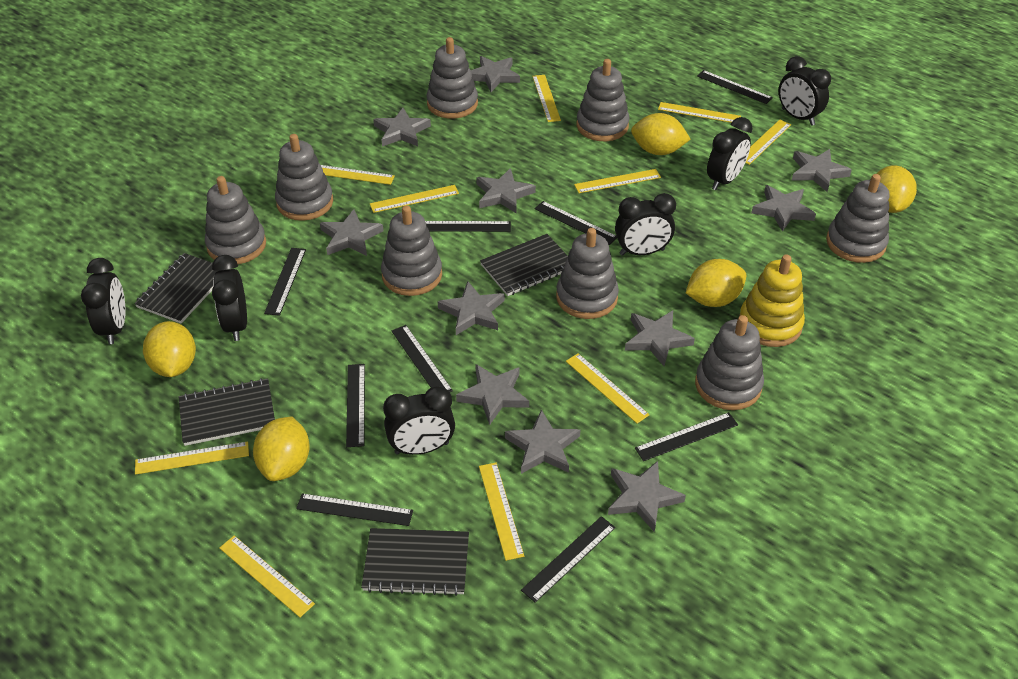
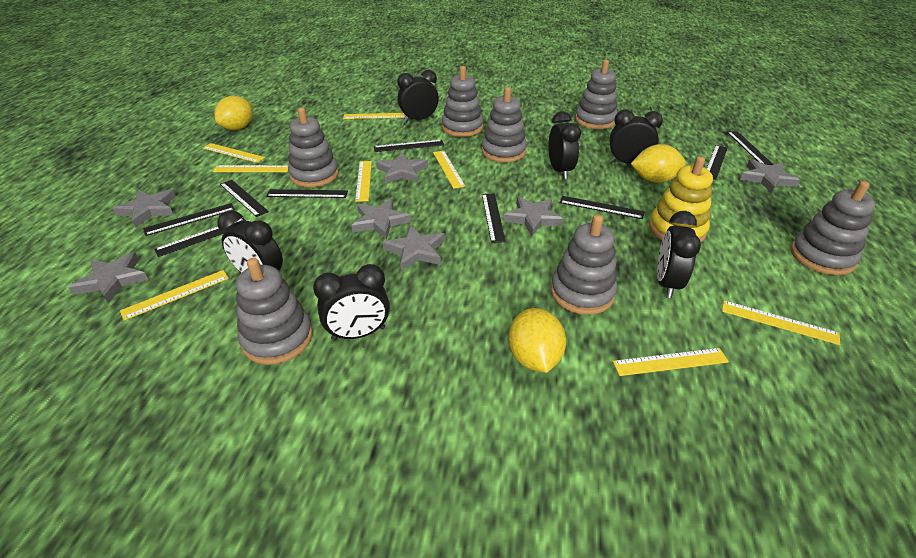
black notebook: 4 -> 0
grey stacking toy: 8 -> 7
grey star: 11 -> 7
yellow lemon: 5 -> 3
yellow ruler: 10 -> 8

